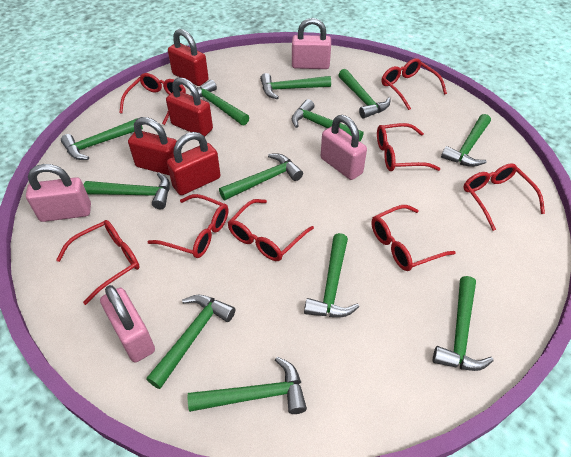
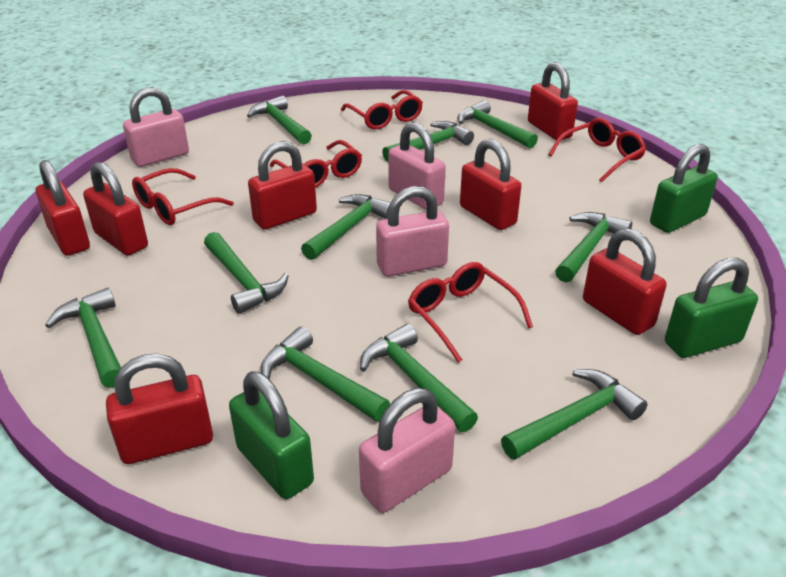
green hammer: 12 -> 10
green padlock: 0 -> 3
red glasses: 8 -> 5
red padlock: 4 -> 7

